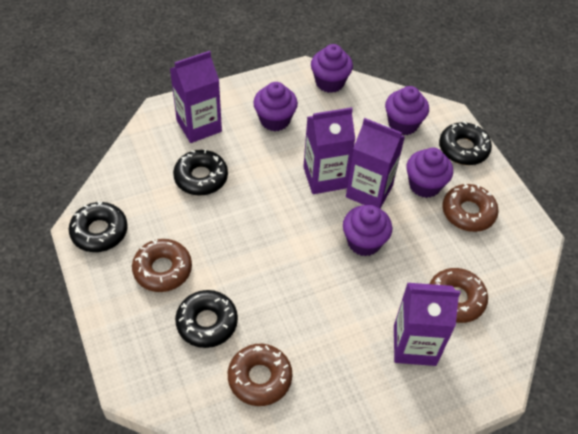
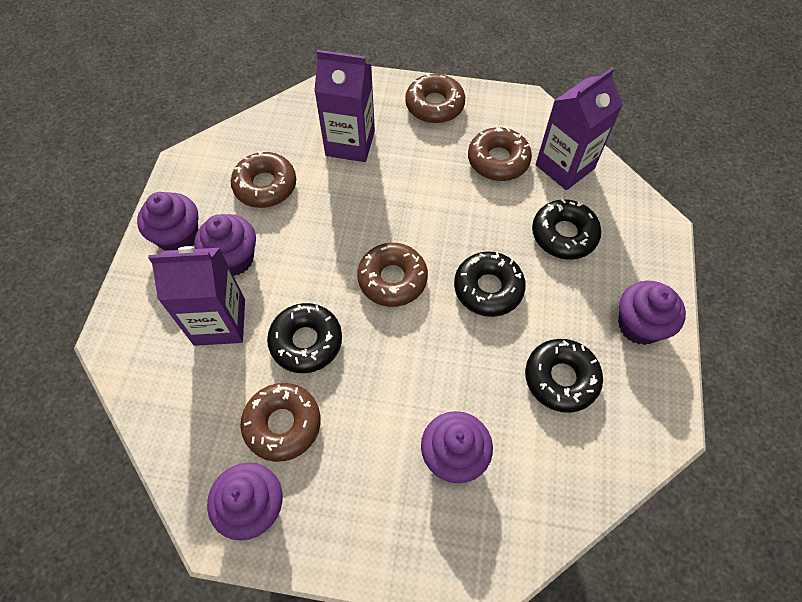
brown donut: 4 -> 5
purple carton: 4 -> 3

